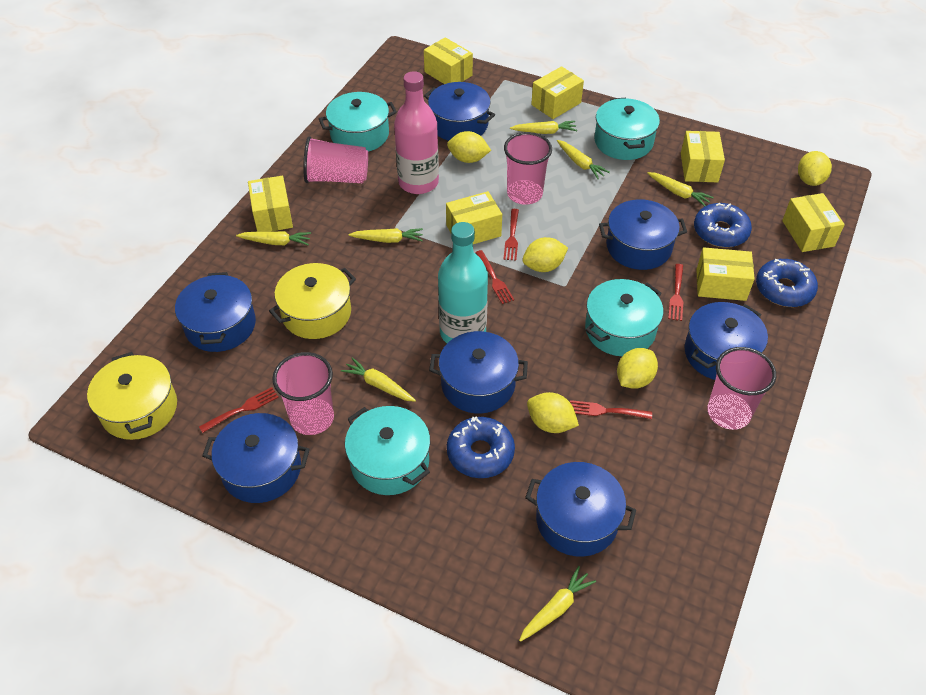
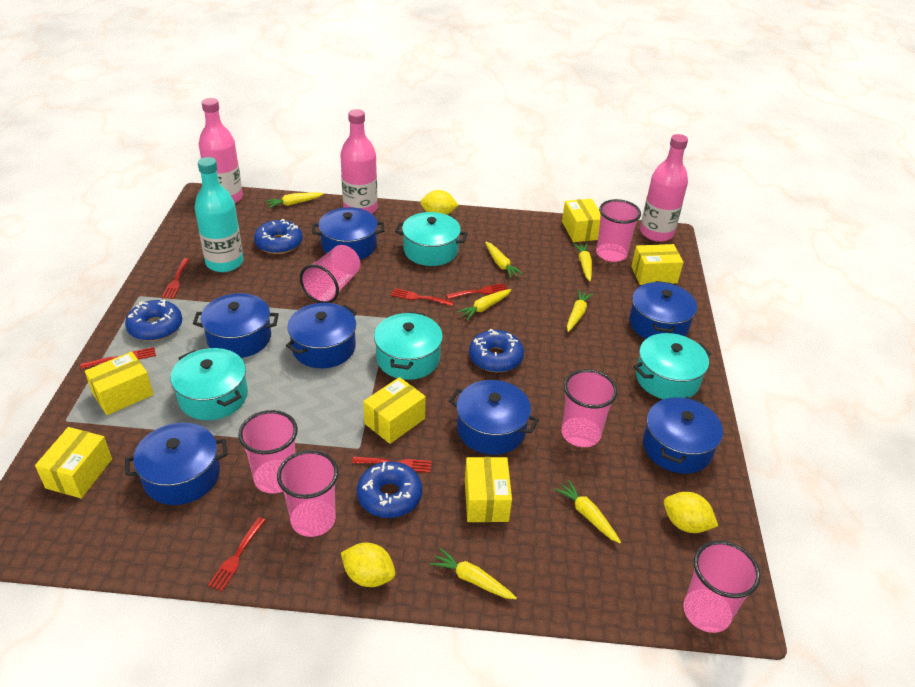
blue donut: 3 -> 4
pink bottle: 1 -> 3
pink cup: 4 -> 6
red fork: 5 -> 6
yellow box: 7 -> 6
yellow lemon: 5 -> 3
yellow pot: 2 -> 0

